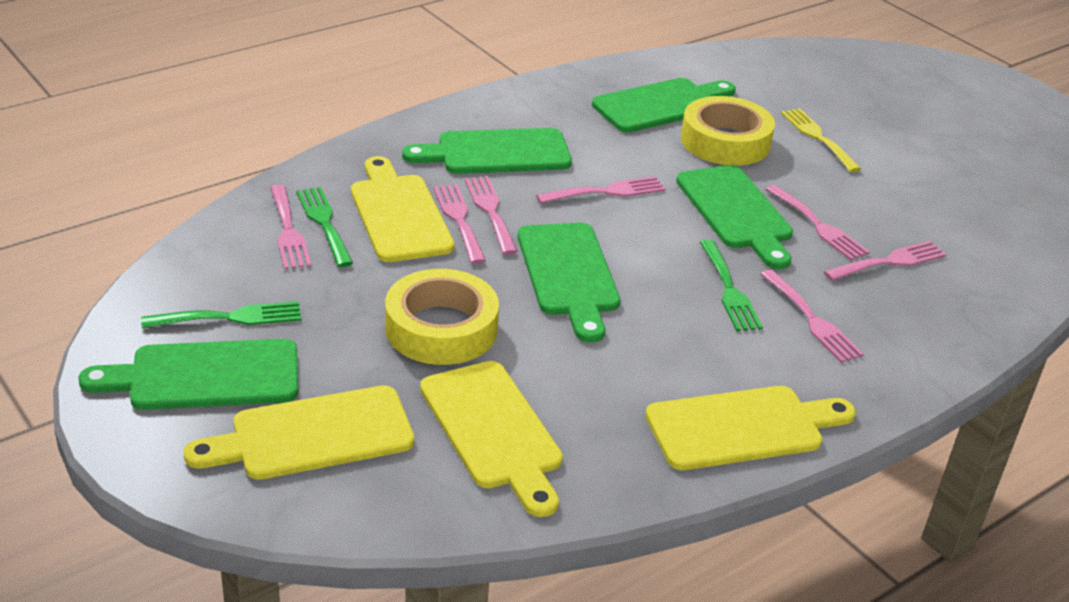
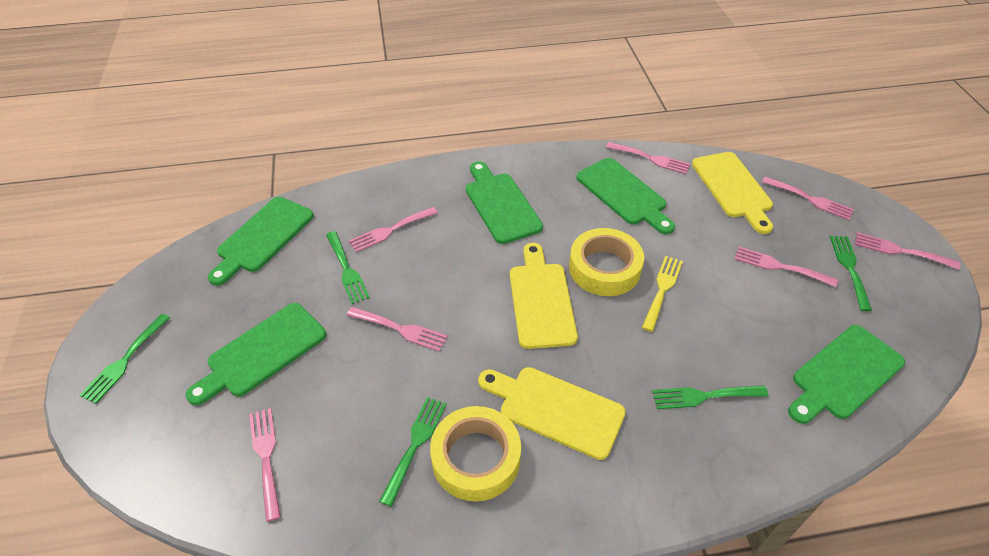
green fork: 3 -> 5
yellow cutting board: 4 -> 3

